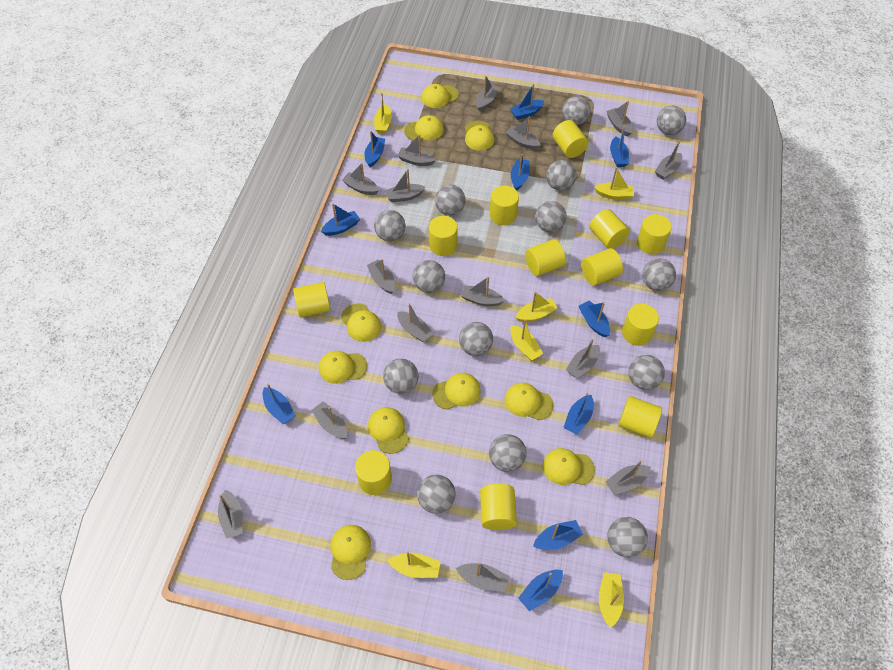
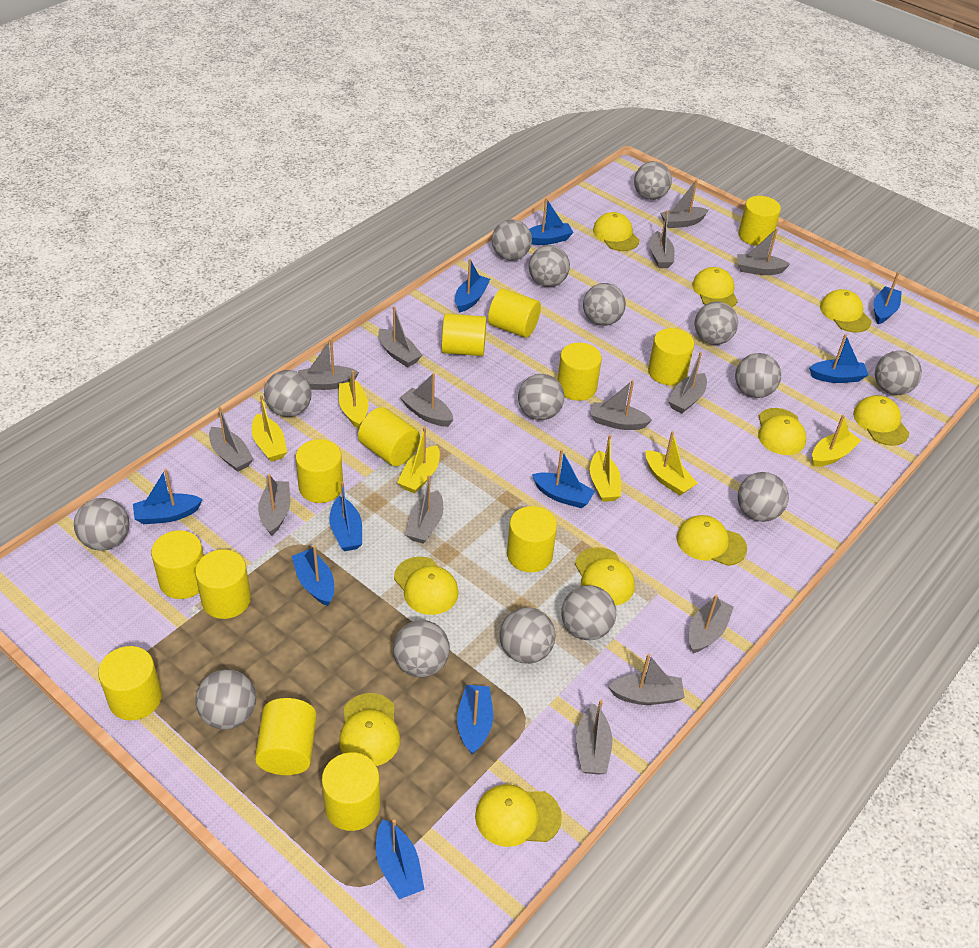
grey ball: 14 -> 15
grey boat: 15 -> 14
yellow cylinder: 12 -> 13

